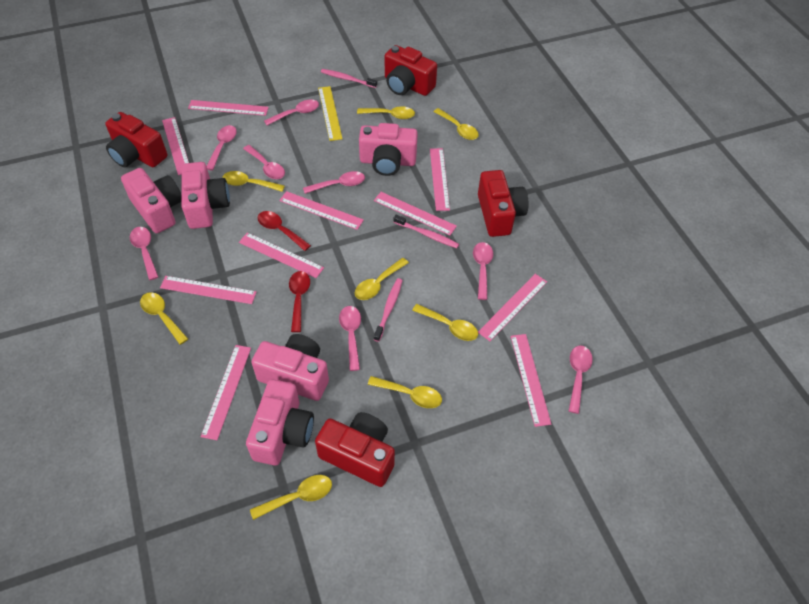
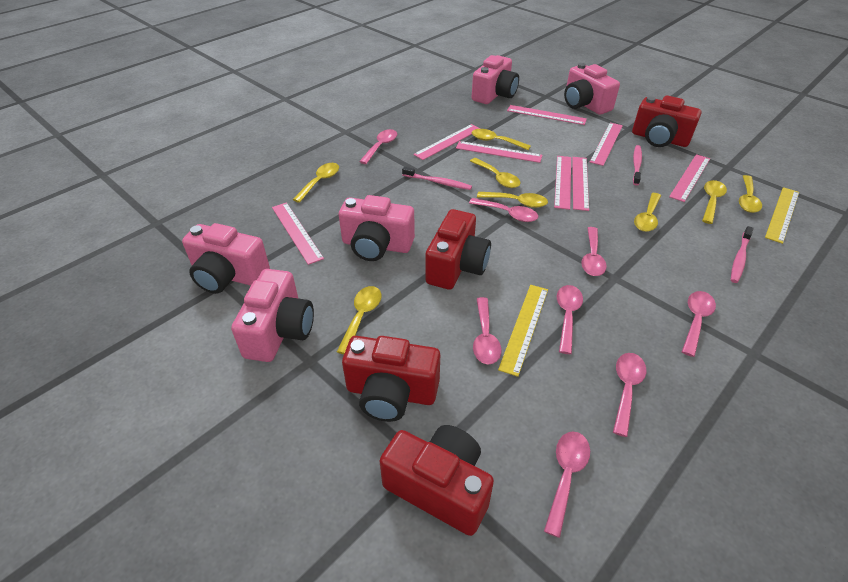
pink ruler: 10 -> 8
red spoon: 2 -> 0
yellow ruler: 1 -> 2

